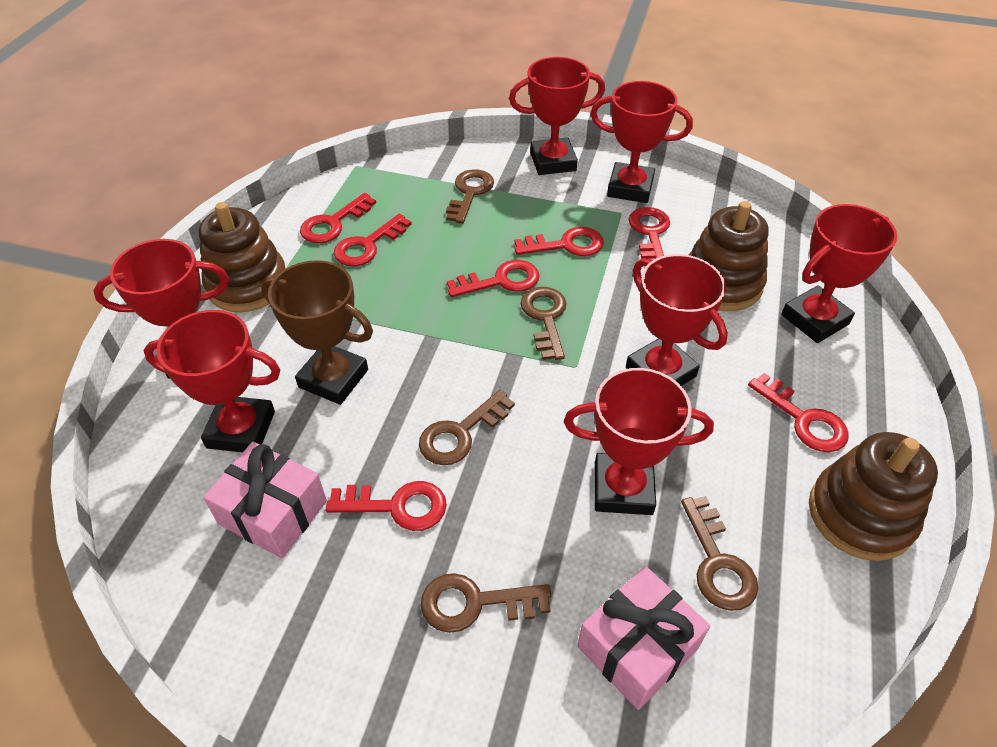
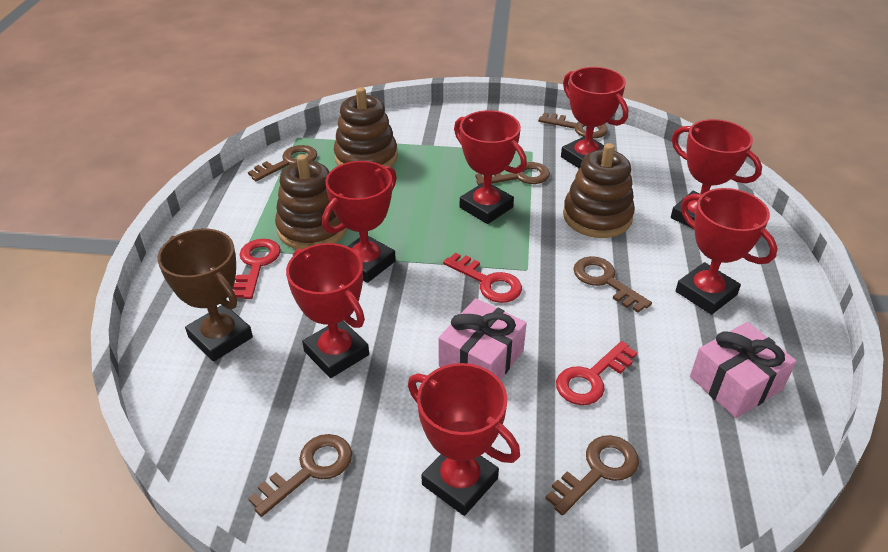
brown key: 5 -> 6
red key: 7 -> 3

